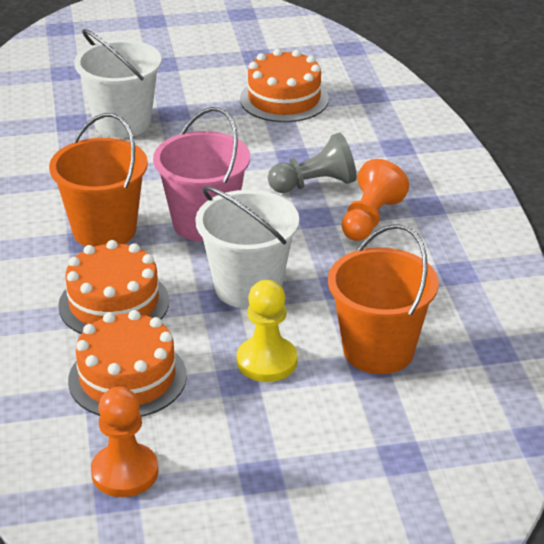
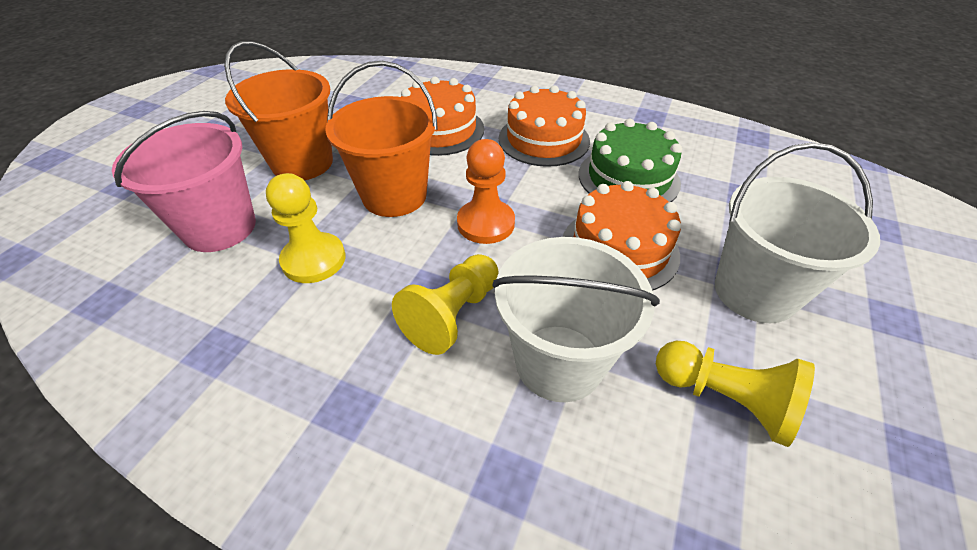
green cake: 0 -> 1
grey pawn: 1 -> 0
orange pawn: 2 -> 1
yellow pawn: 1 -> 3

